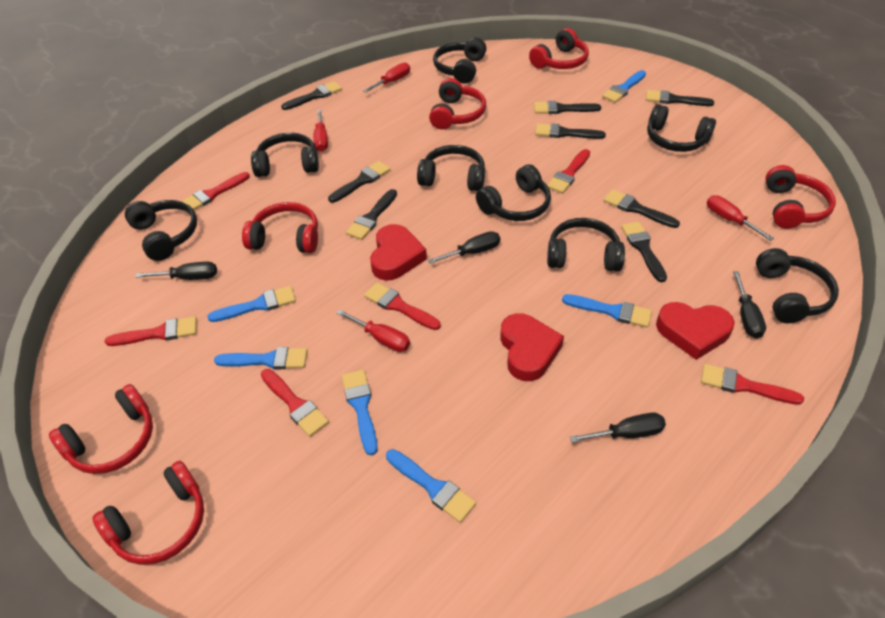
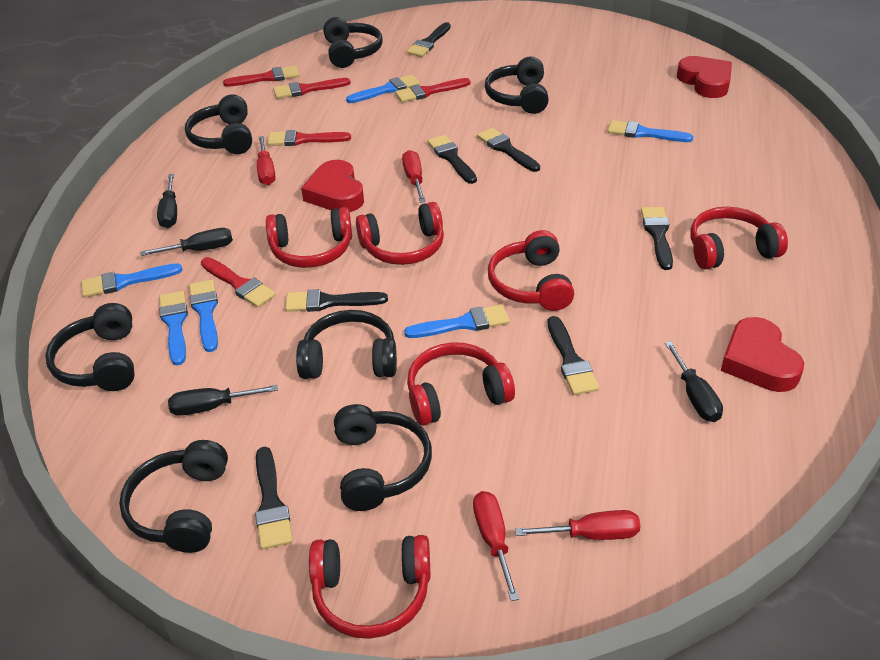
black brush: 8 -> 7
black headphones: 8 -> 7
red brush: 6 -> 5

